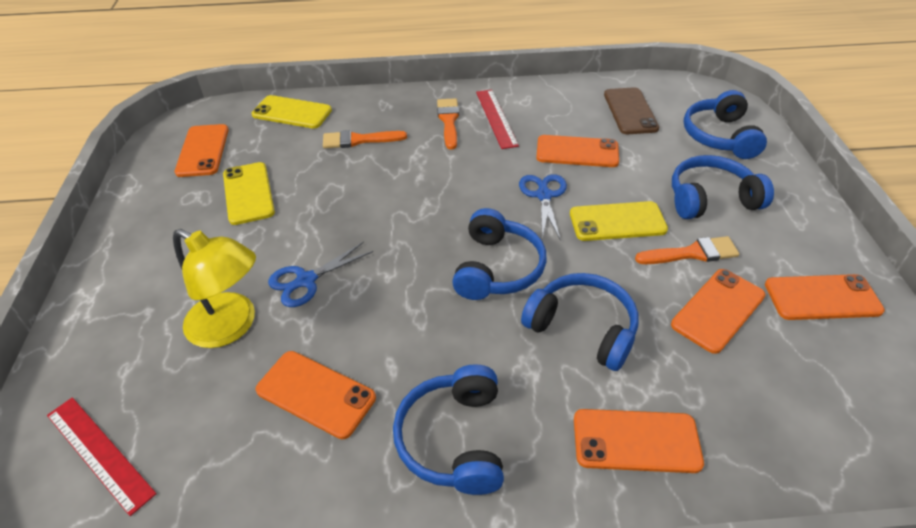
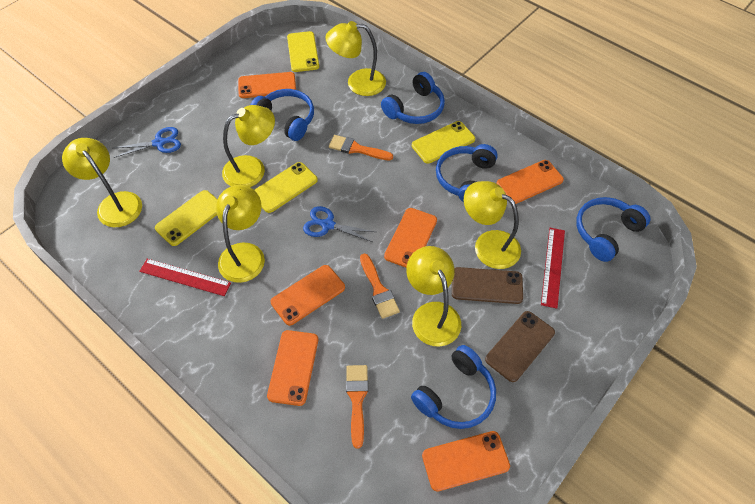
brown phone: 1 -> 2
yellow lamp: 1 -> 6
yellow phone: 3 -> 4

